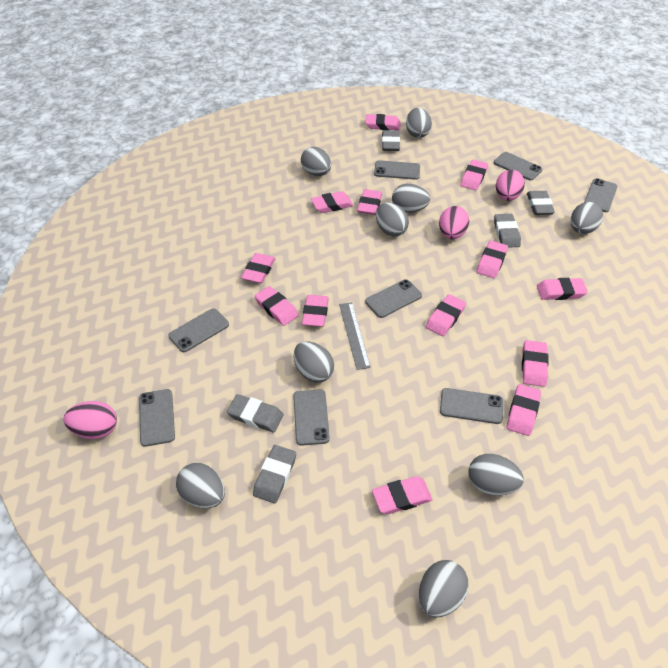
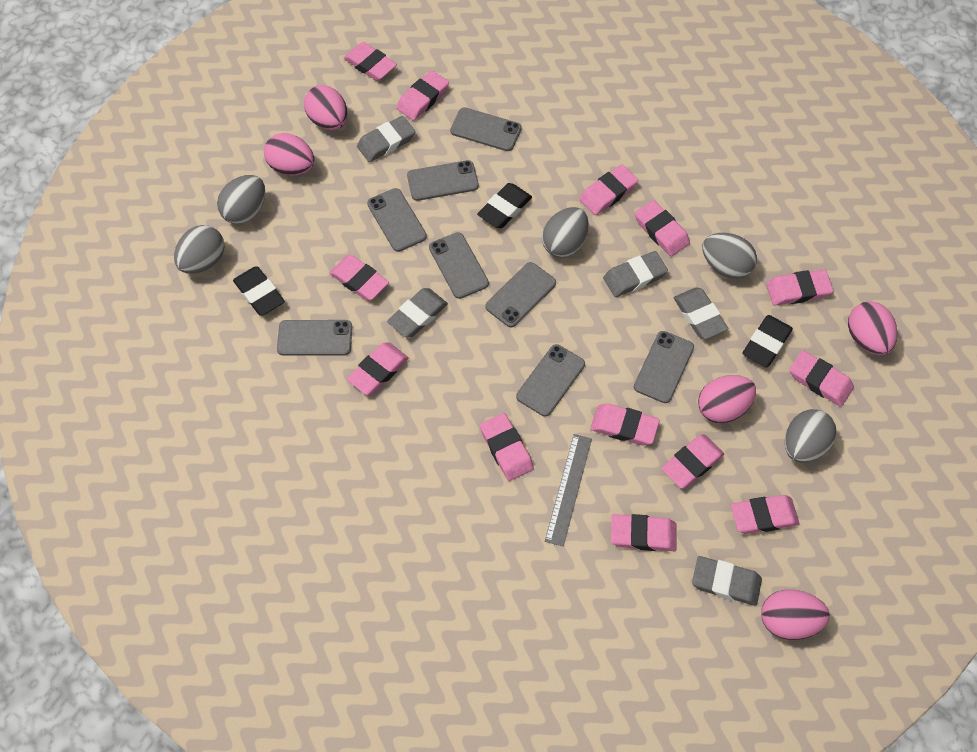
black eraser: 0 -> 3
grey egg: 9 -> 5
pink egg: 3 -> 5

